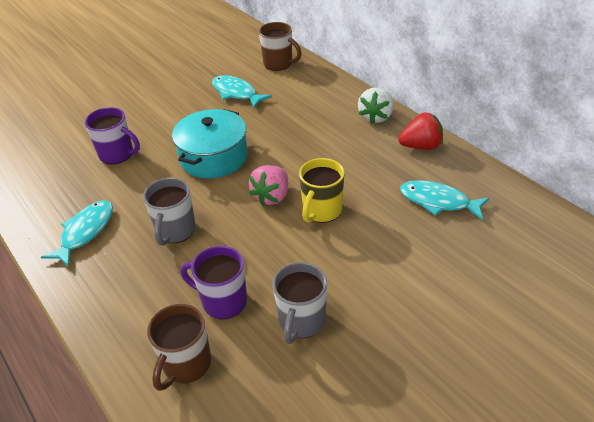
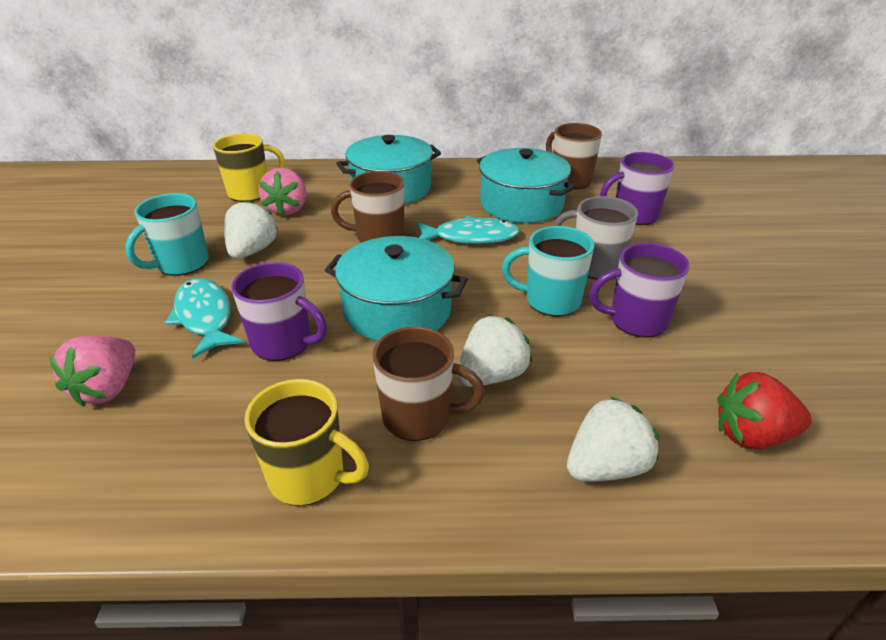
brown mug: 2 -> 3
grey mug: 2 -> 1
pink strawberry: 1 -> 2
purple mug: 2 -> 3
turquoise fish: 3 -> 2
turquoise mug: 0 -> 2
turquoise pot: 1 -> 3
white strawberry: 1 -> 3
yellow mug: 1 -> 2

